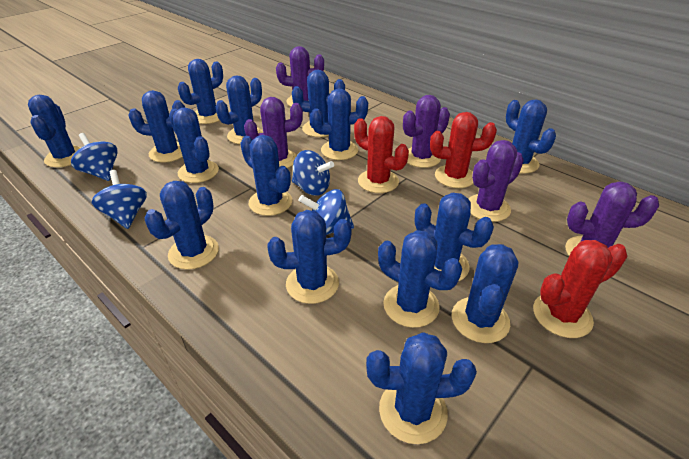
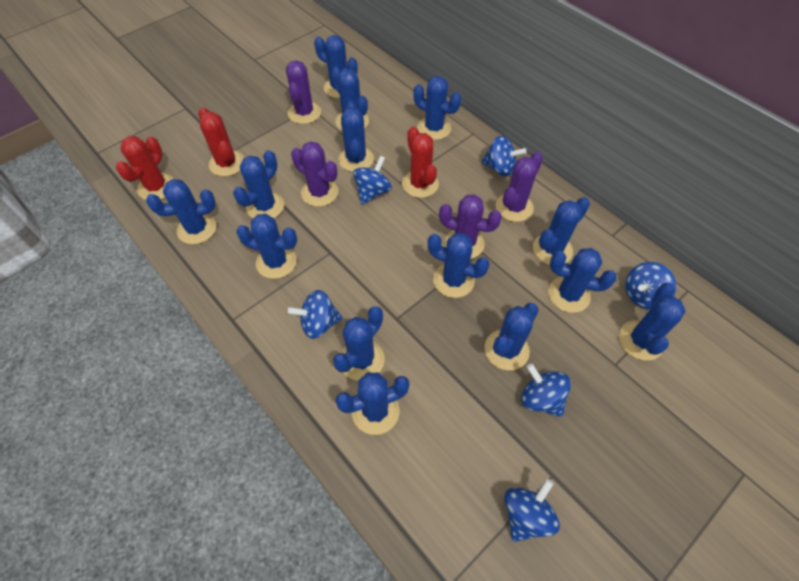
blue cactus: 15 -> 14
blue spinning top: 4 -> 6
purple cactus: 5 -> 4

